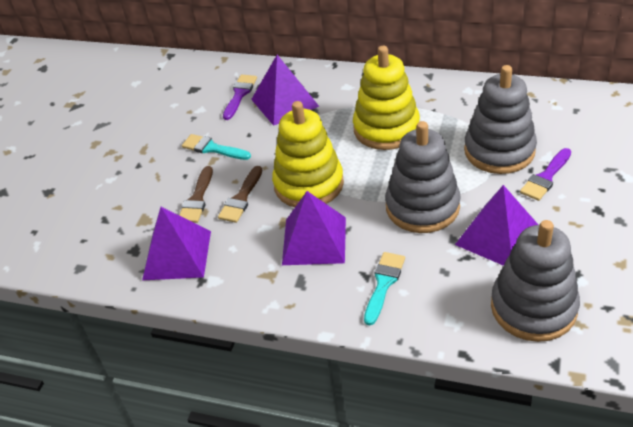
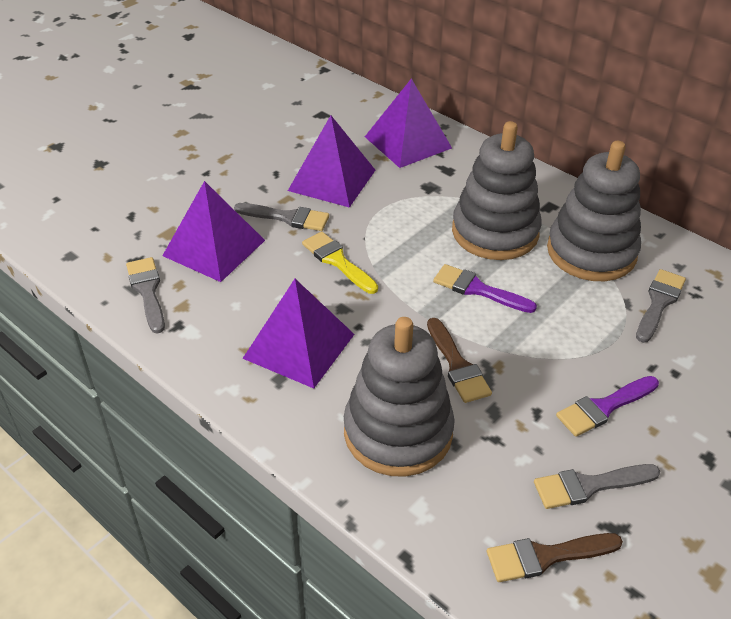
grey brush: 0 -> 4
turquoise brush: 2 -> 0
yellow brush: 0 -> 1
yellow stacking toy: 2 -> 0

